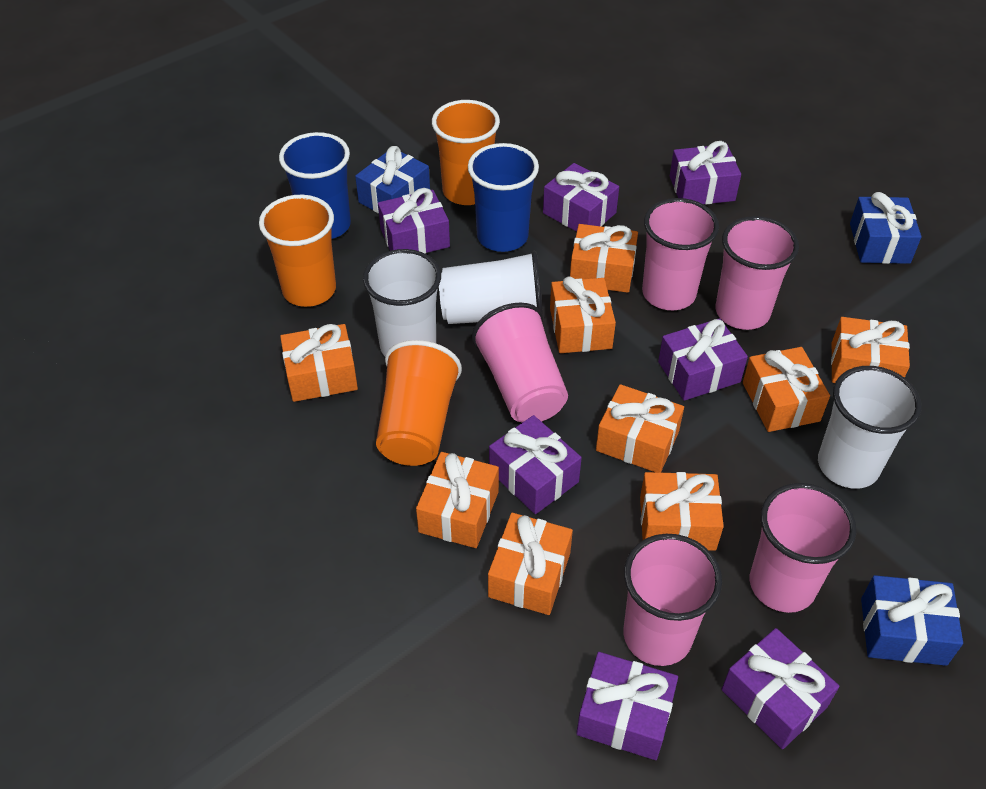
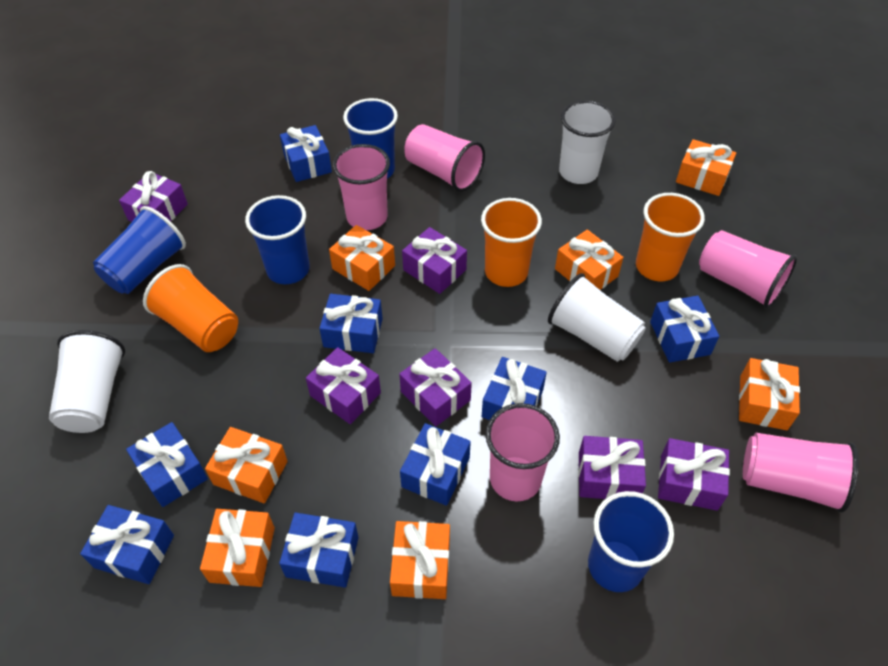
blue cup: 2 -> 4
blue gift: 3 -> 8
orange gift: 9 -> 7
purple gift: 7 -> 6

